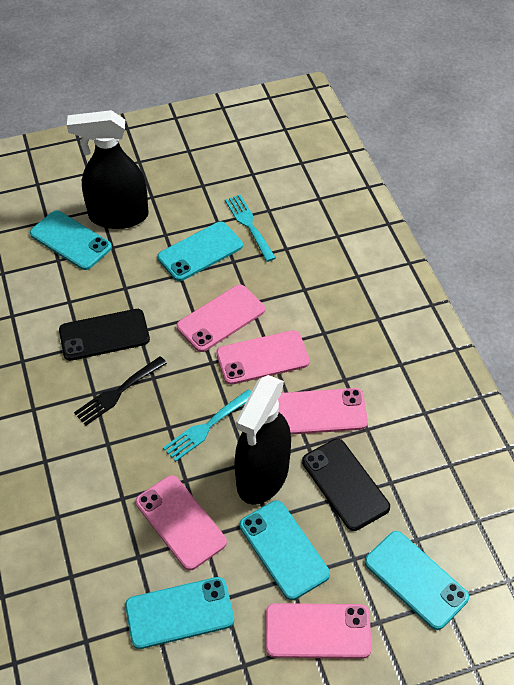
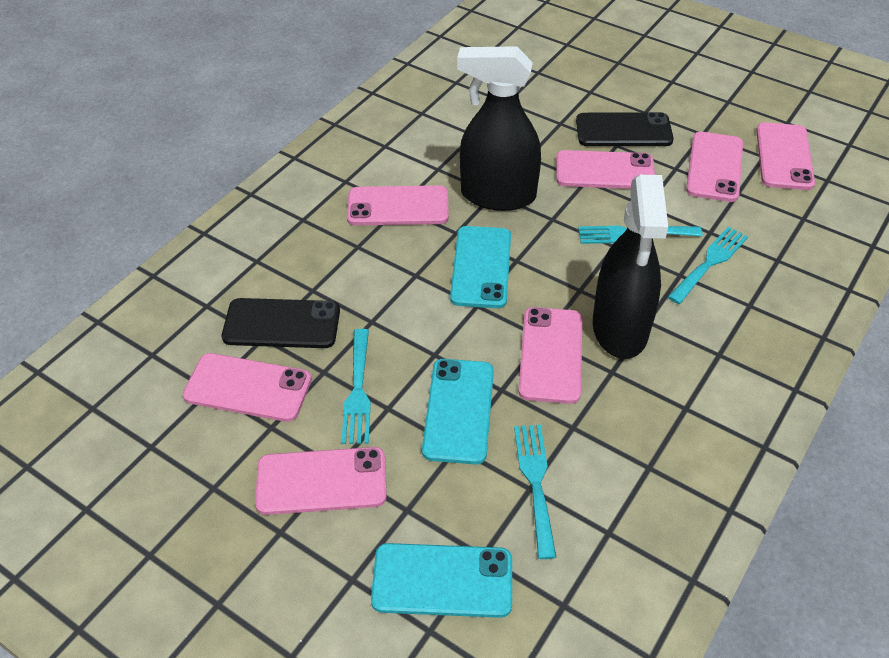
black fork: 1 -> 0
pink phone: 5 -> 7
turquoise fork: 2 -> 4
turquoise phone: 5 -> 3

